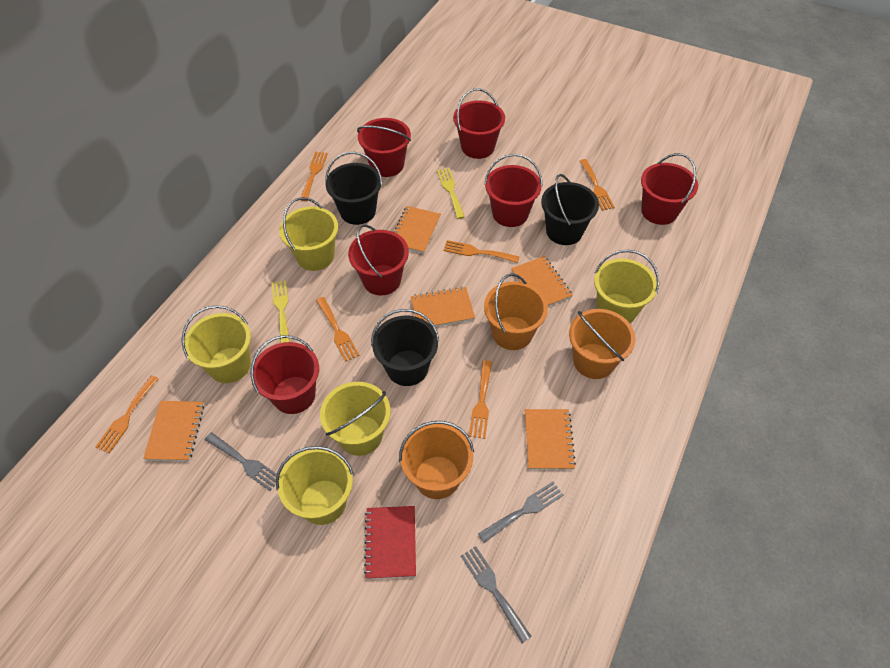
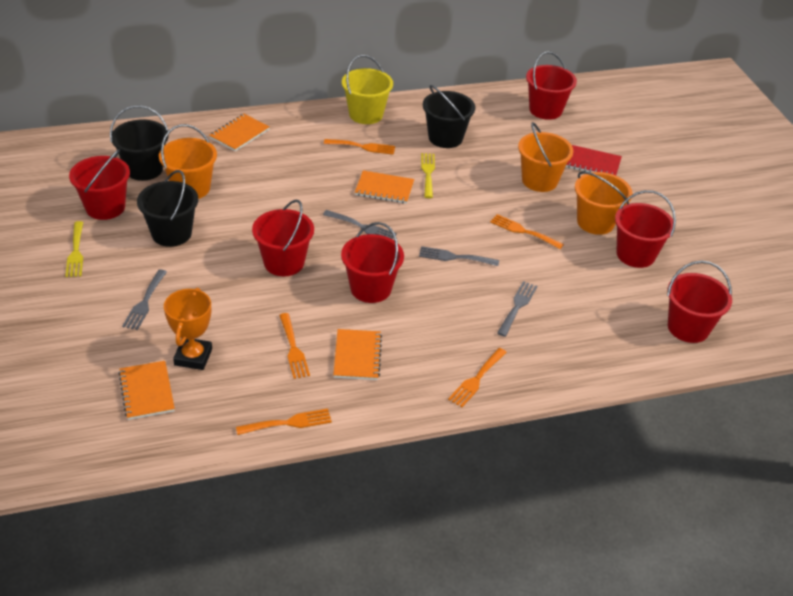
grey fork: 3 -> 4
orange fork: 6 -> 5
orange notebook: 5 -> 4
orange trophy: 0 -> 1
yellow bucket: 5 -> 1

